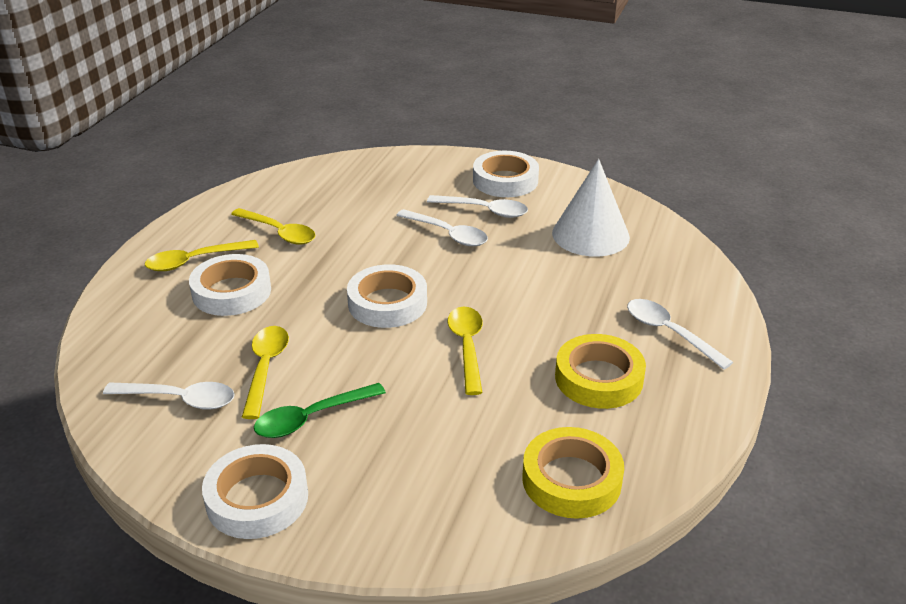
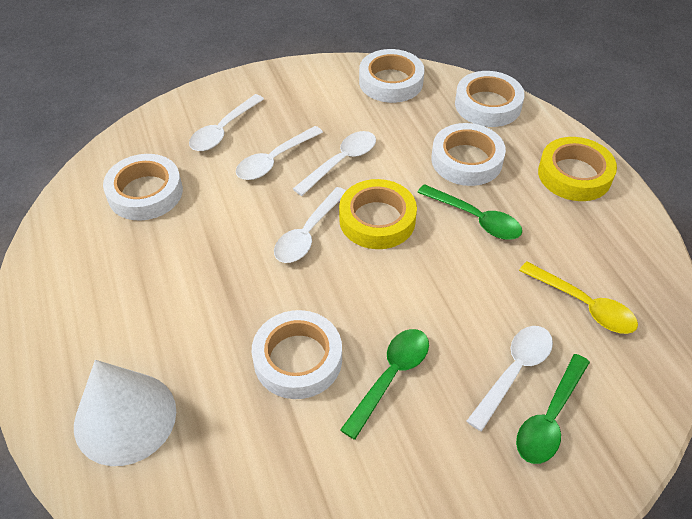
green spoon: 1 -> 3
white spoon: 4 -> 5
white tape: 4 -> 5
yellow spoon: 4 -> 1

